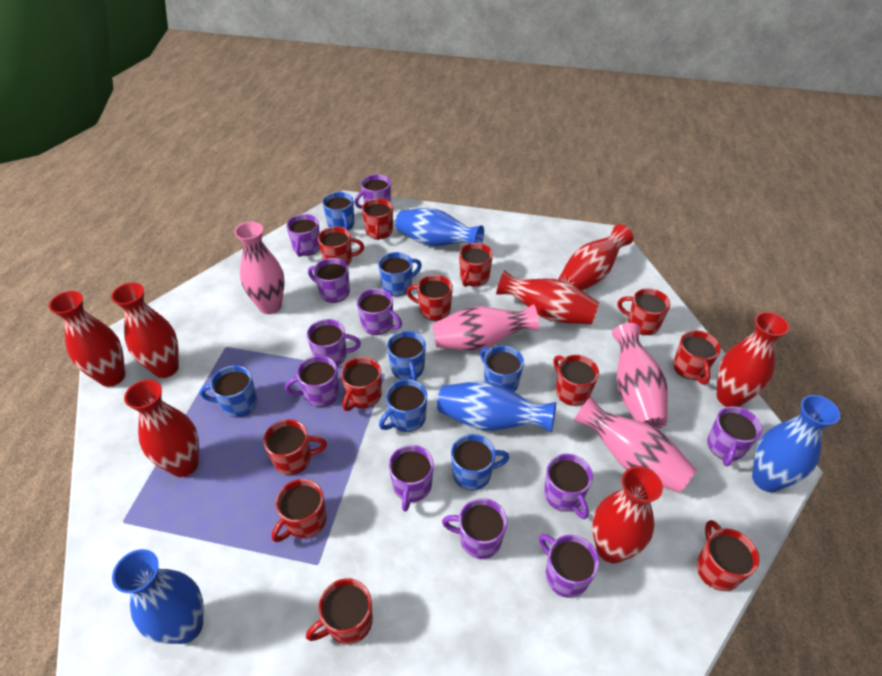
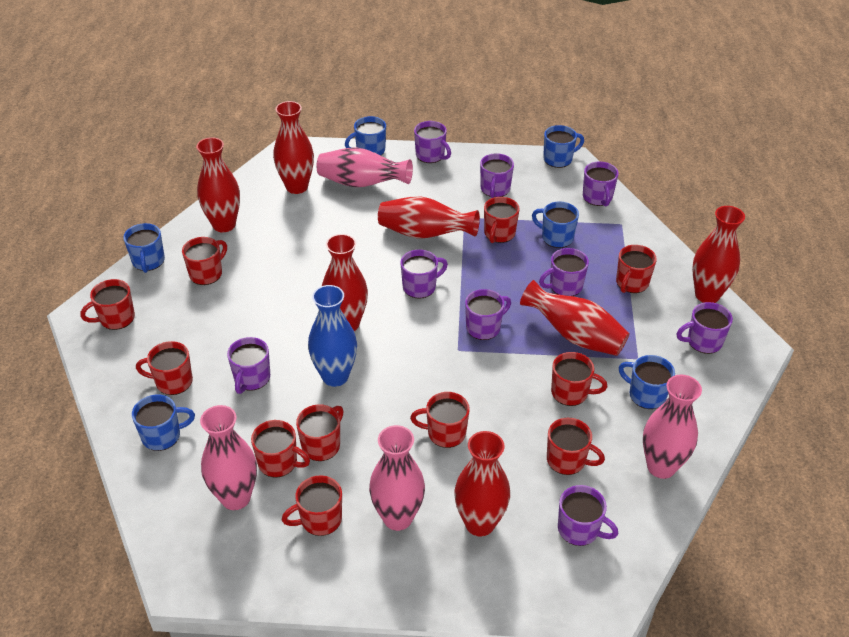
blue mug: 7 -> 6
blue vase: 4 -> 1
purple mug: 11 -> 9
red mug: 12 -> 11

